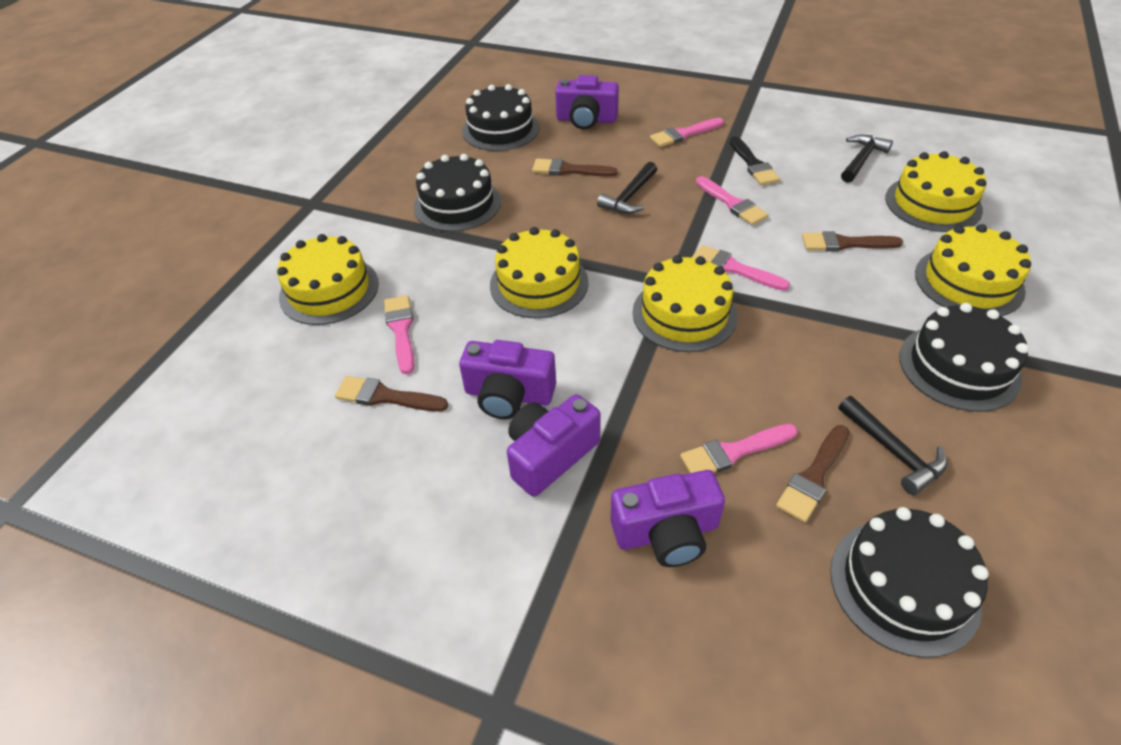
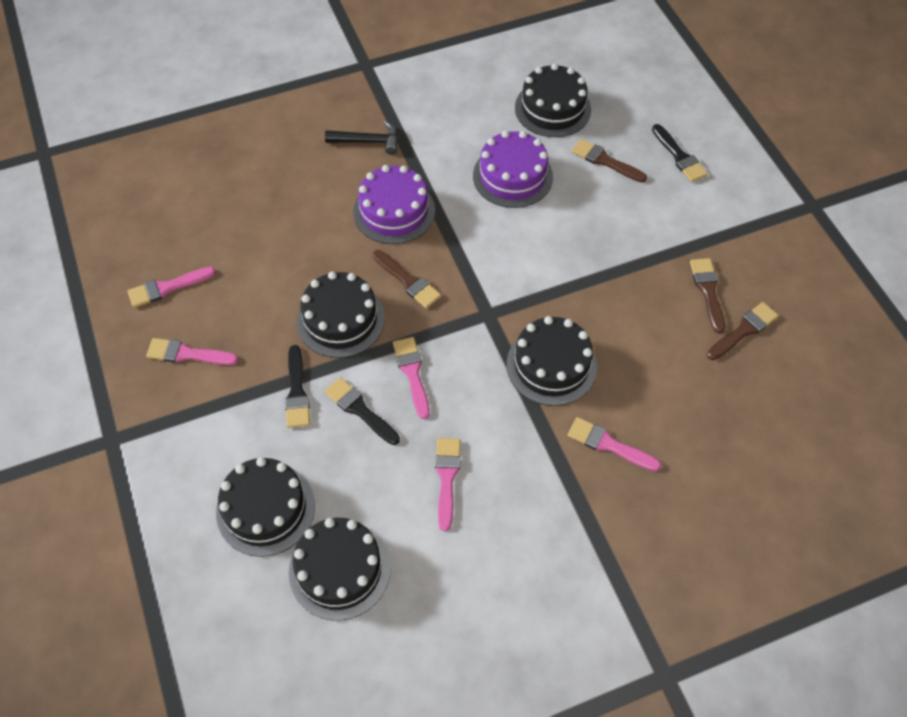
black brush: 1 -> 3
black cake: 4 -> 5
black hammer: 3 -> 1
purple cake: 0 -> 2
purple camera: 4 -> 0
yellow cake: 5 -> 0

